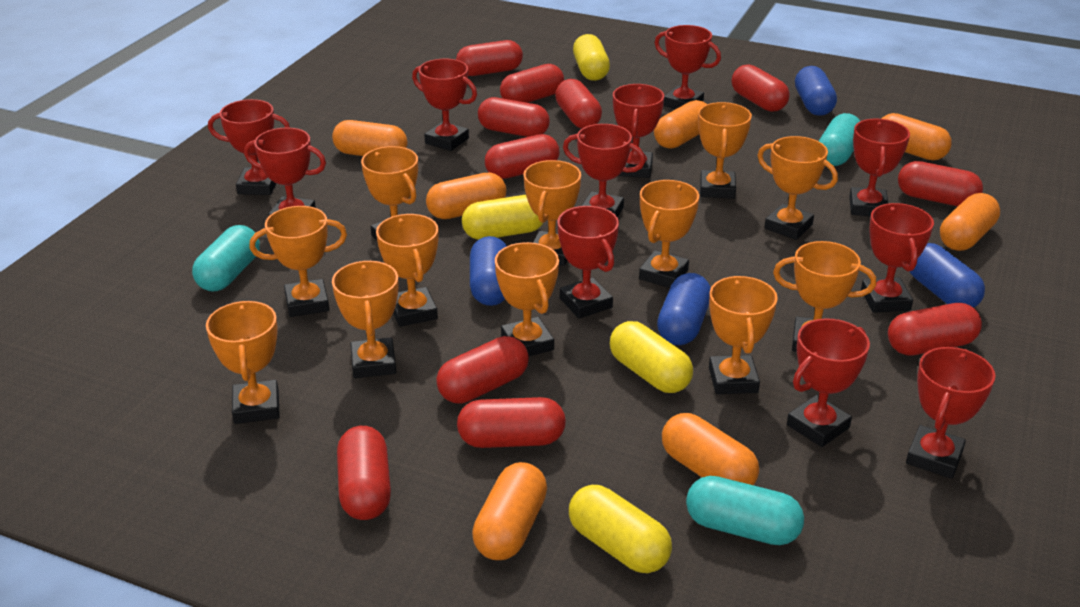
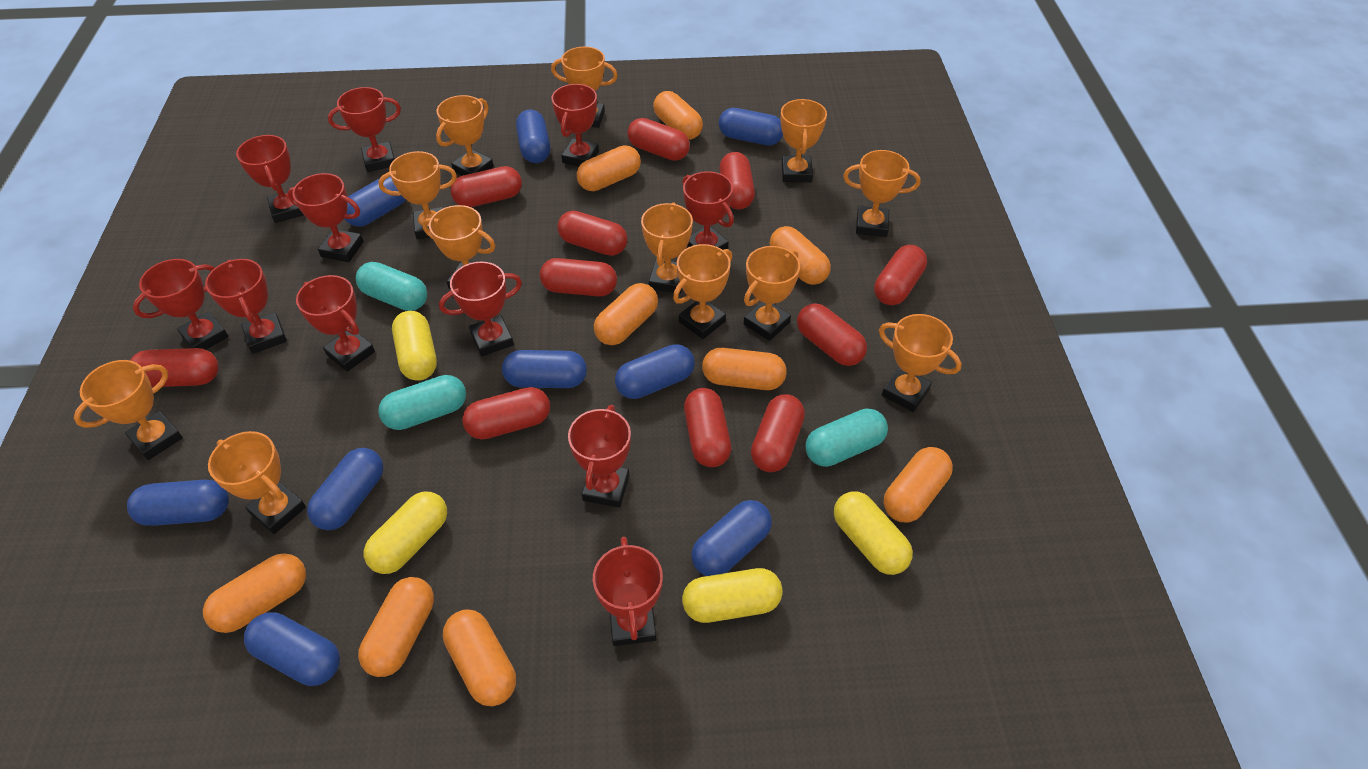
blue capsule: 4 -> 9
orange capsule: 7 -> 9

